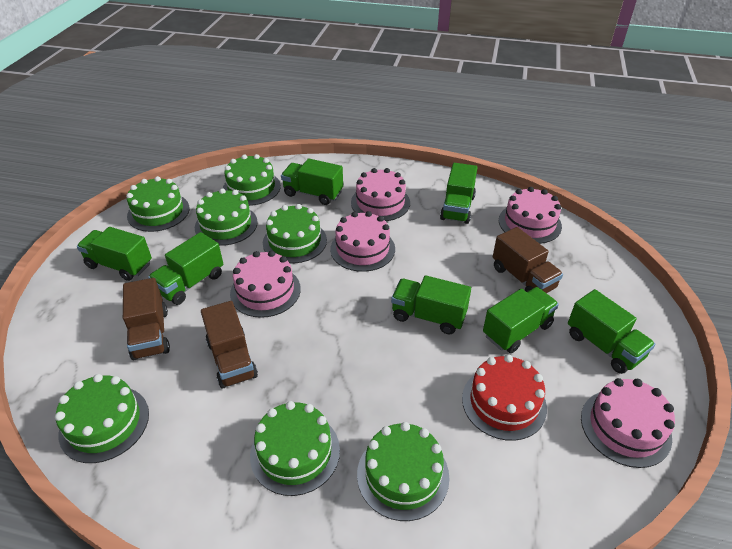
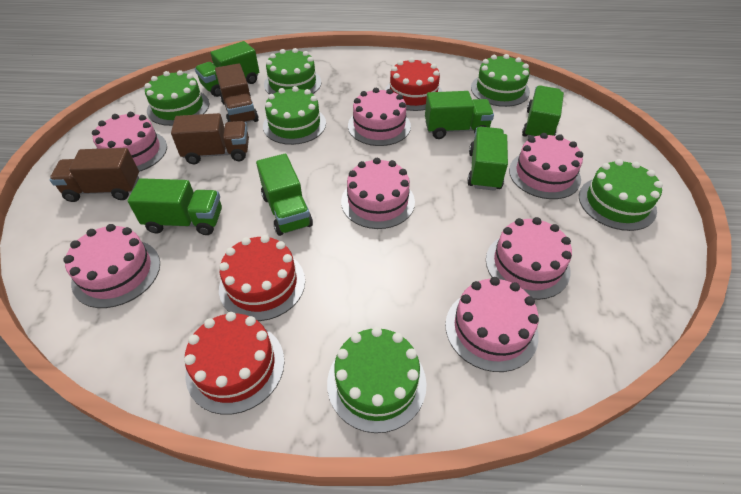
green cake: 7 -> 6
green truck: 7 -> 6
pink cake: 5 -> 7
red cake: 1 -> 3

